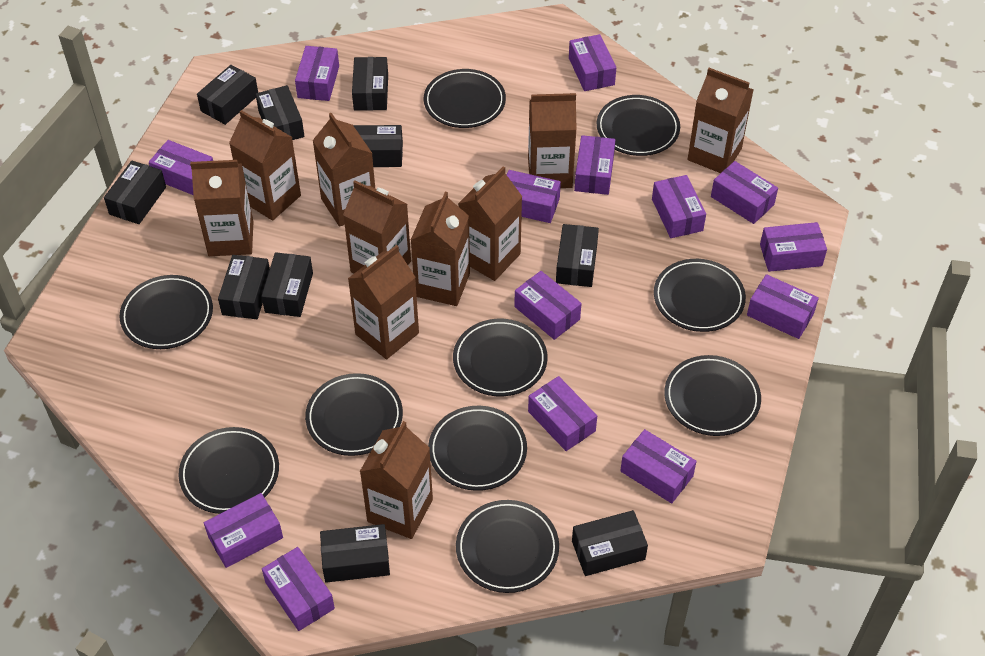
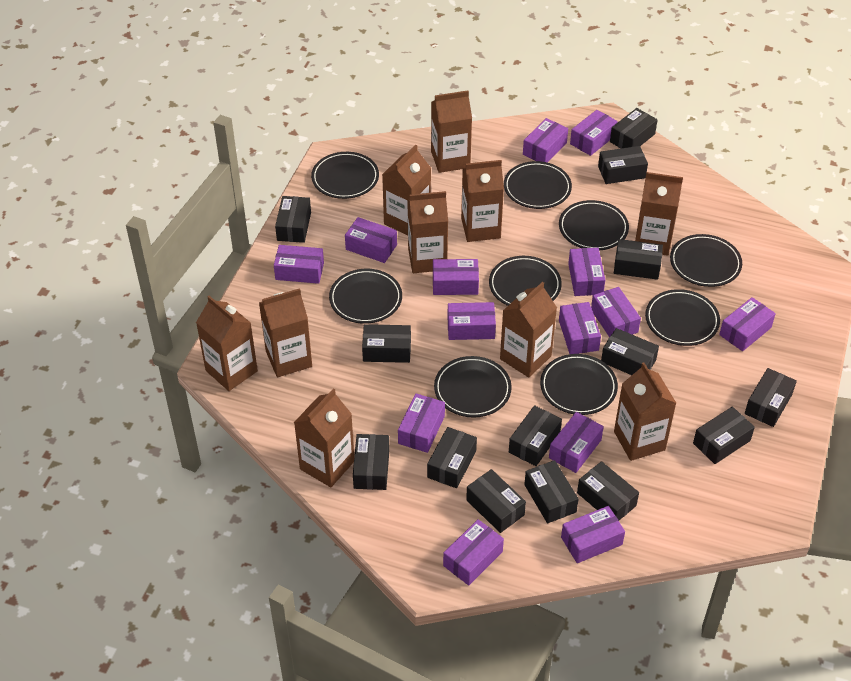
black box: 10 -> 14
black plate: 10 -> 9

